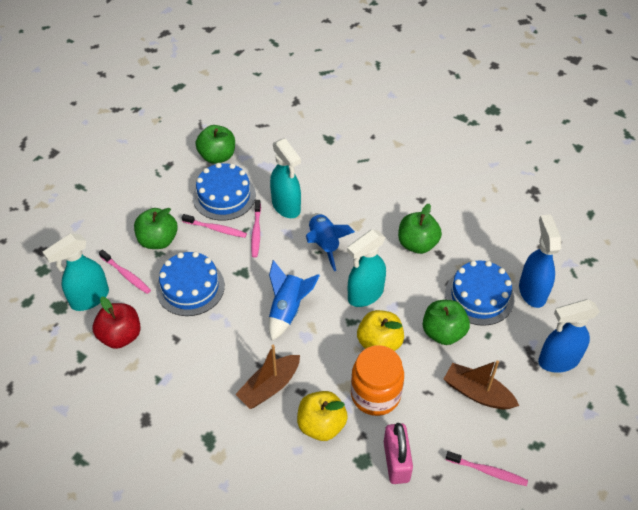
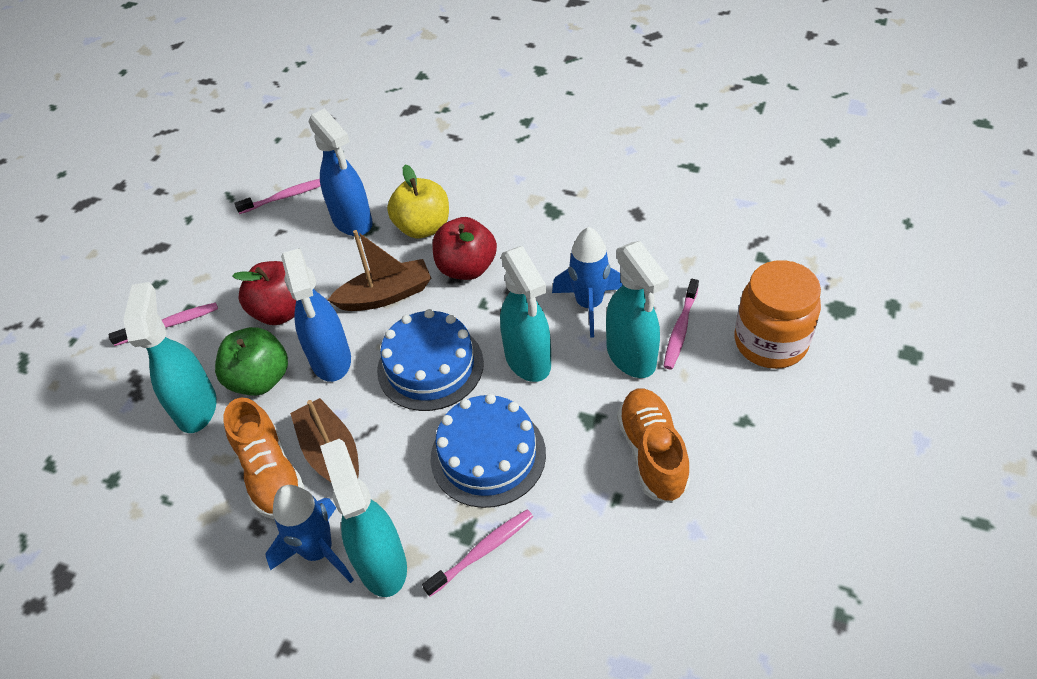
blue cake: 3 -> 2
green apple: 4 -> 1
orange shoe: 0 -> 2
pink padlock: 1 -> 0
red apple: 1 -> 2
turquoise spray bottle: 3 -> 4
yellow apple: 2 -> 1

